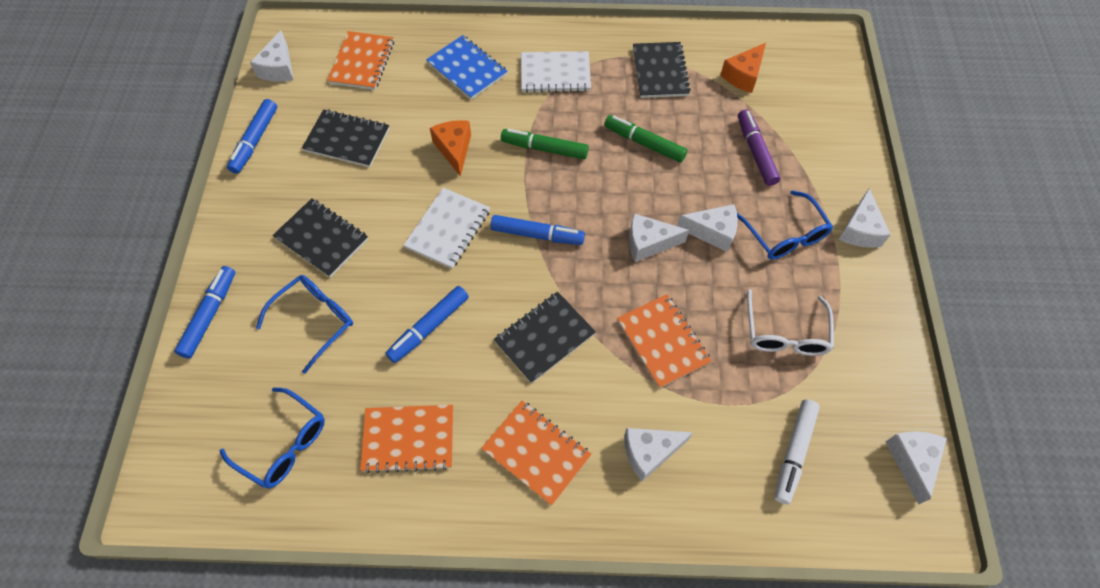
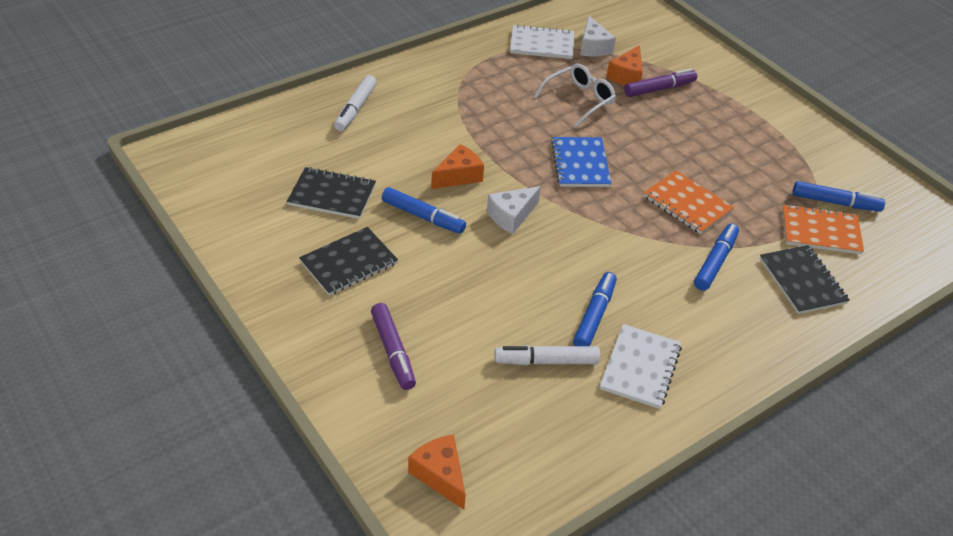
black notebook: 4 -> 3
blue glasses: 3 -> 0
green marker: 2 -> 0
orange cheese: 2 -> 3
orange notebook: 4 -> 2
purple marker: 1 -> 2
white cheese: 6 -> 2
white marker: 1 -> 2

